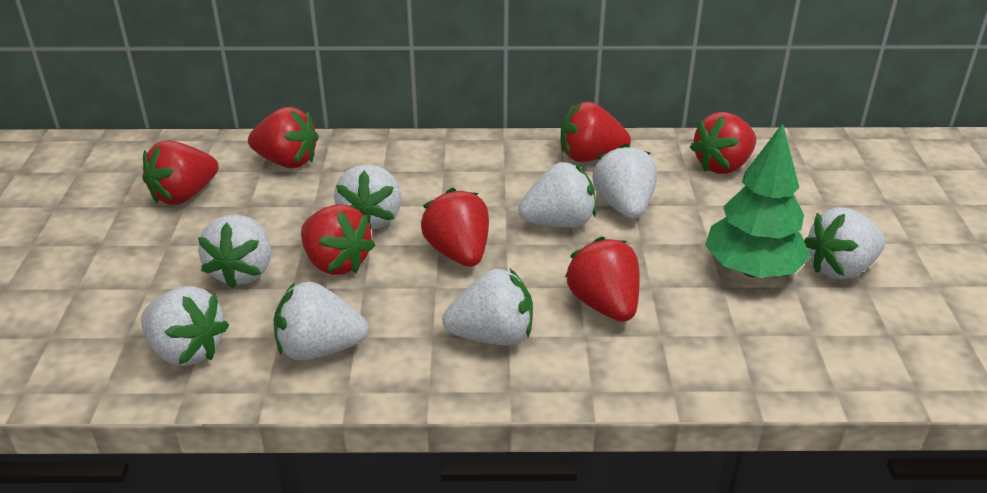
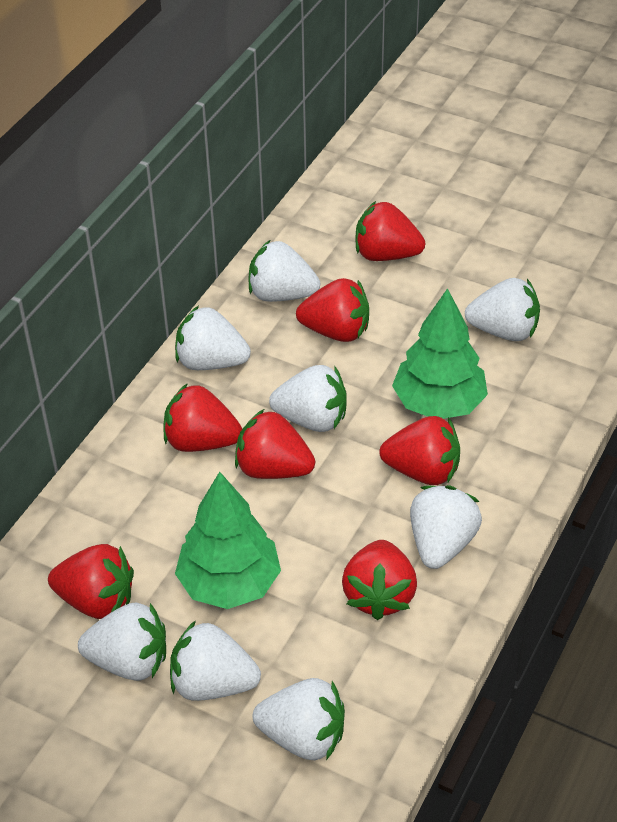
green tree: 1 -> 2

